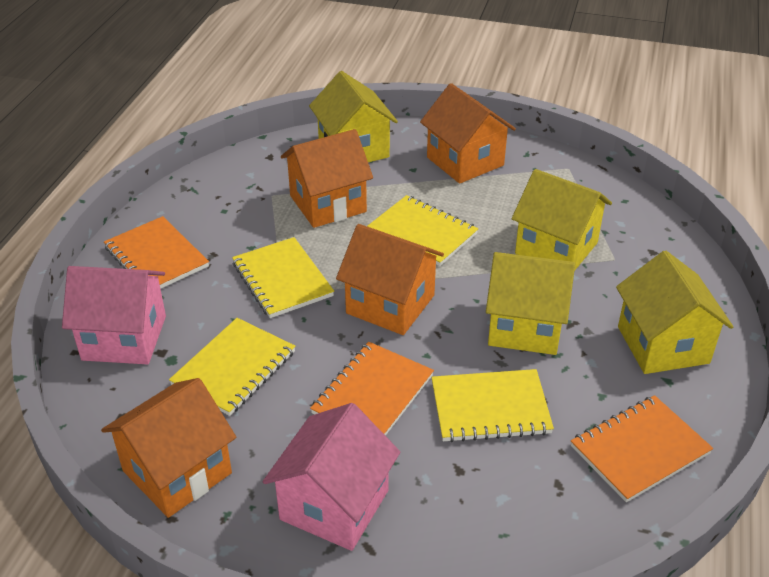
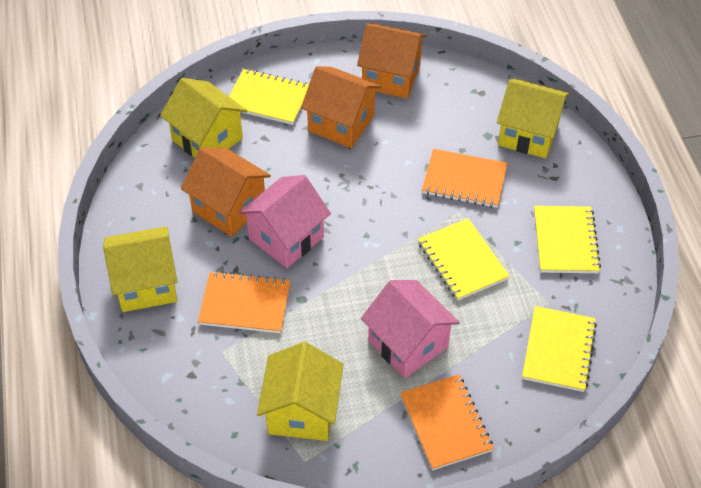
orange house: 4 -> 3

